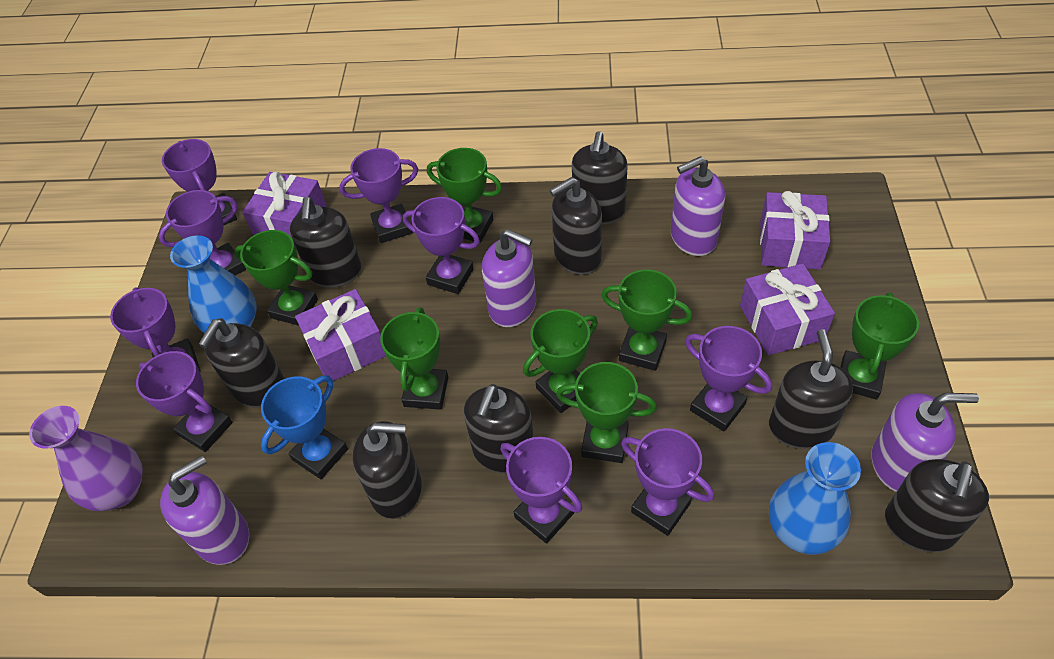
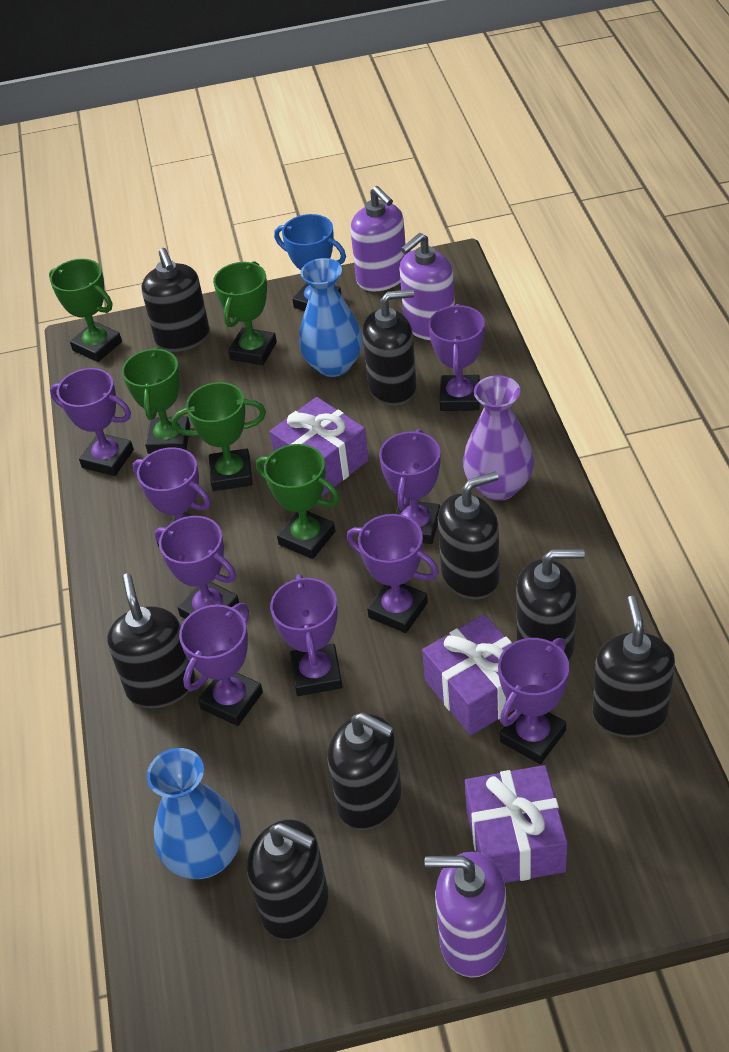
green trophy: 7 -> 5
purple gift: 4 -> 3
purple soap dispenser: 4 -> 3

